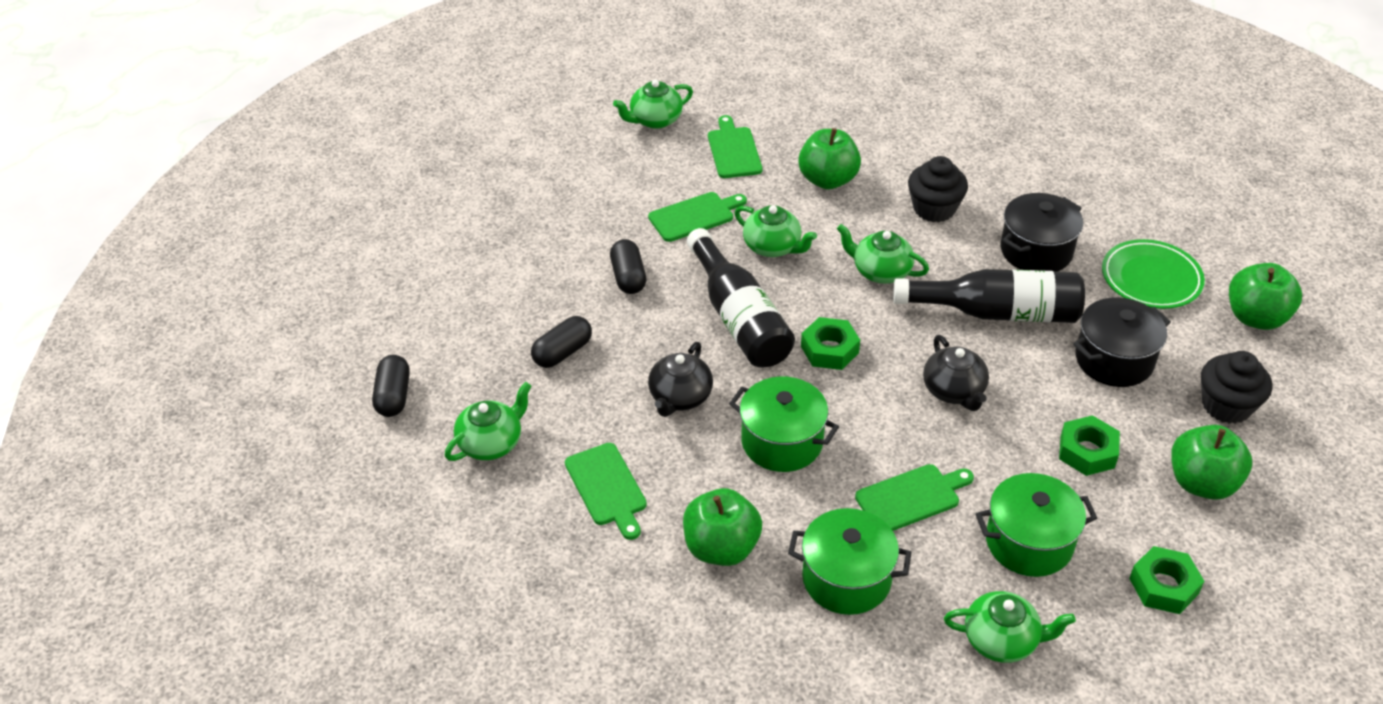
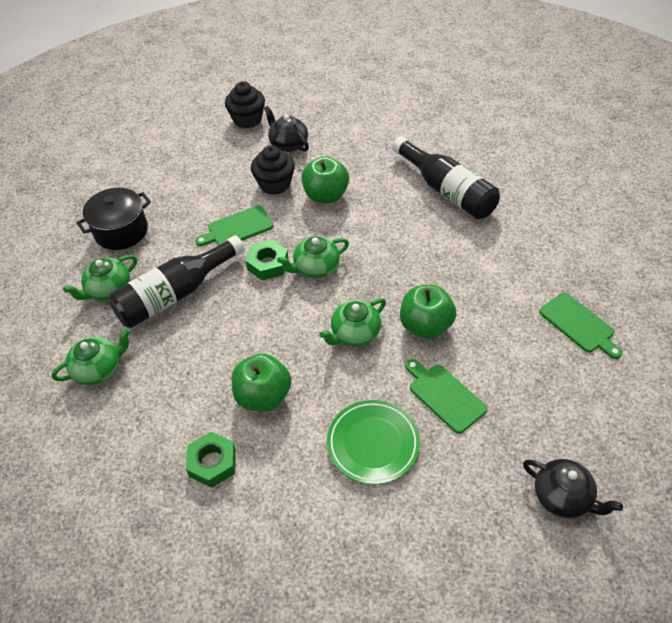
black capsule: 3 -> 0
black pot: 2 -> 1
green apple: 4 -> 3
green cutting board: 4 -> 3
green nut: 3 -> 2
green pot: 3 -> 0
green teapot: 5 -> 4

